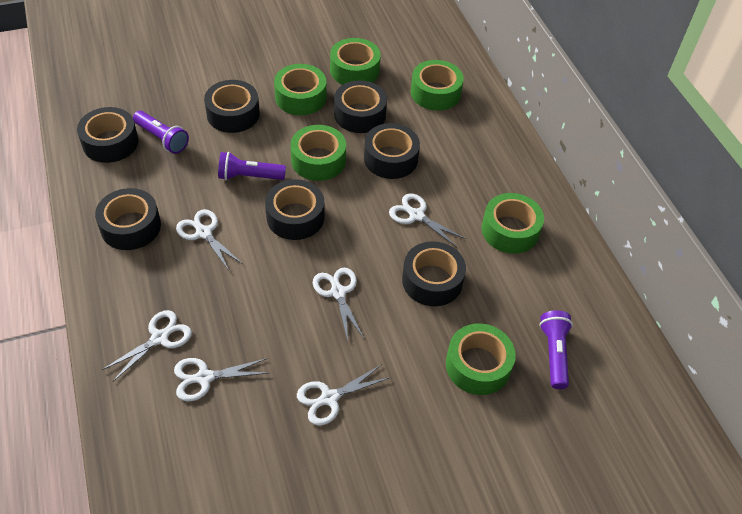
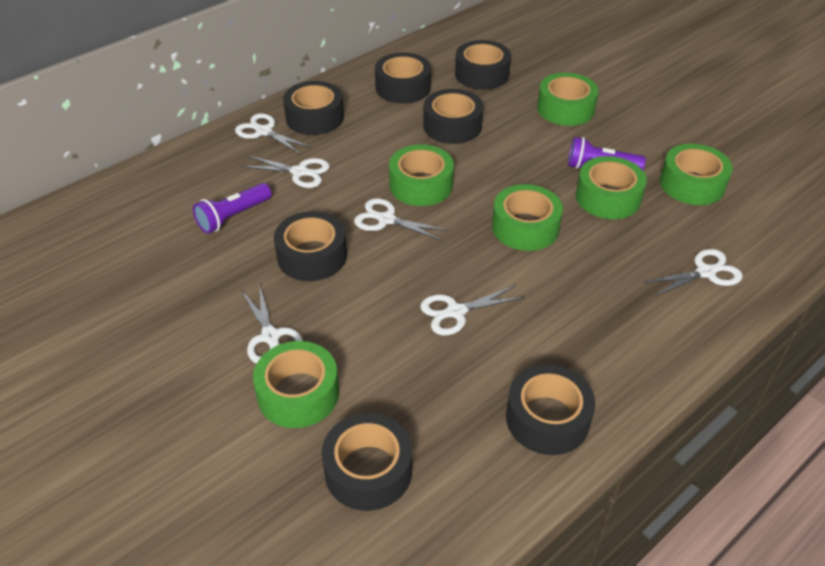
purple flashlight: 3 -> 2

